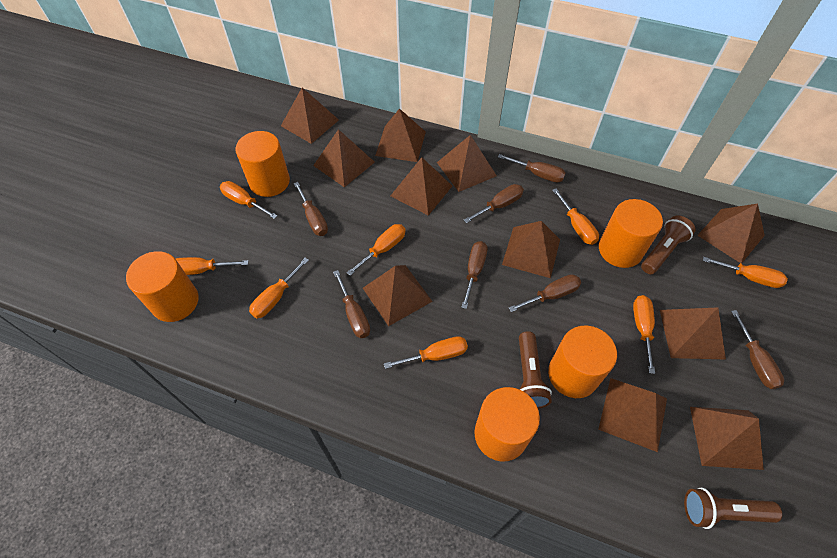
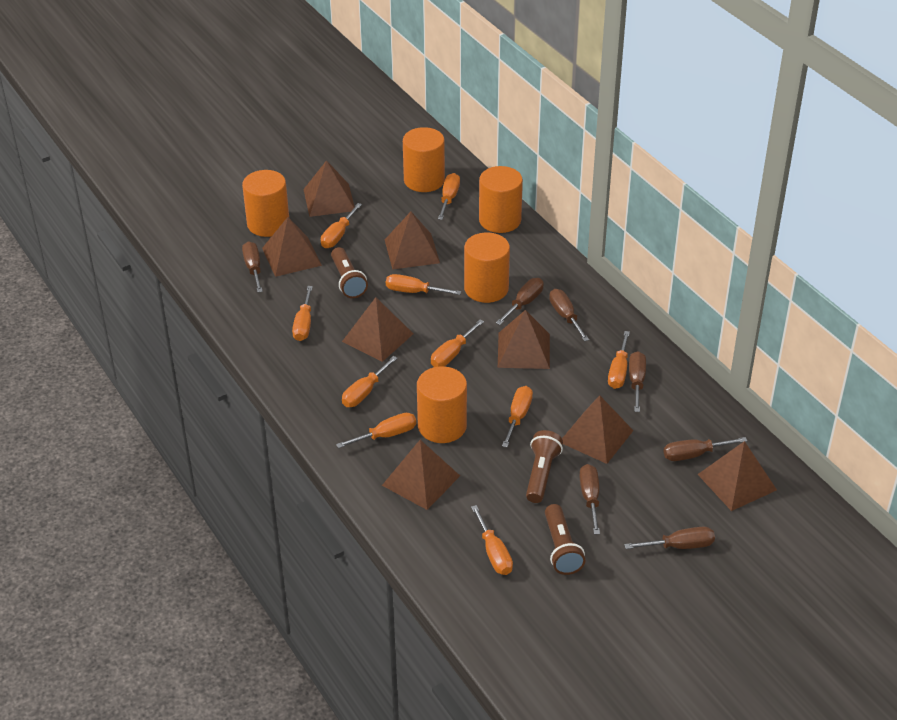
brown pyramid: 11 -> 8
orange screwdriver: 8 -> 10

